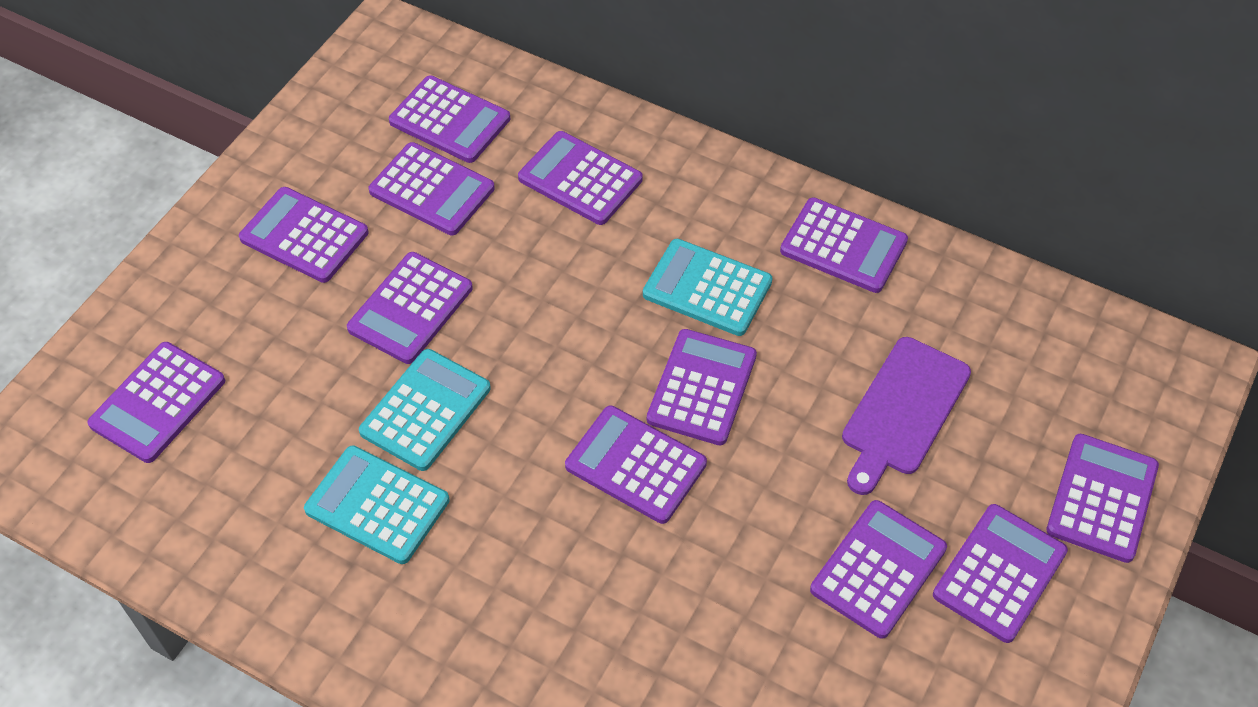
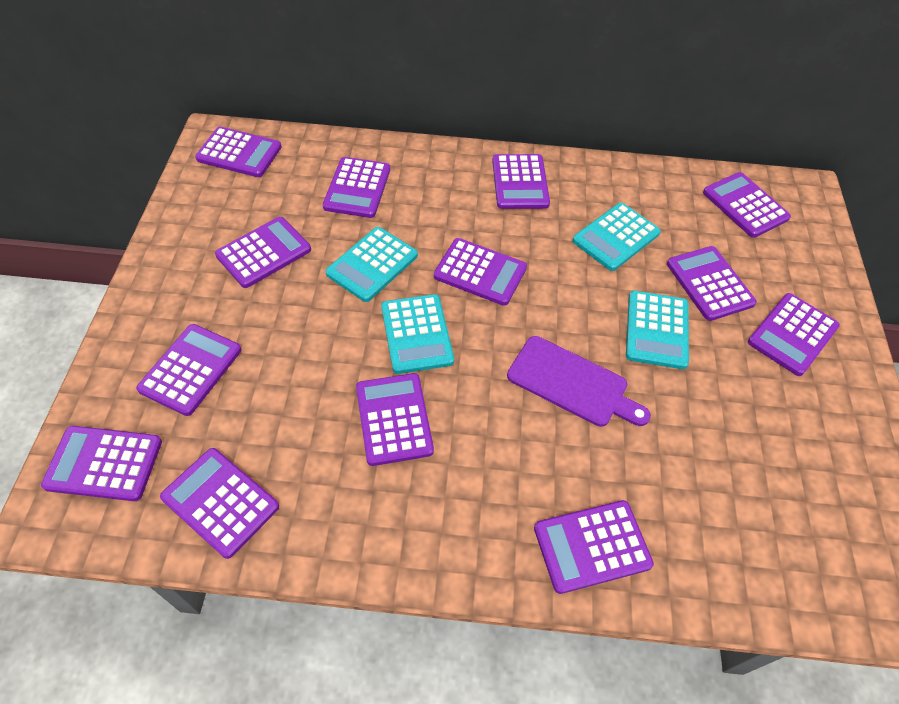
purple calculator: 12 -> 13
turquoise calculator: 3 -> 4

